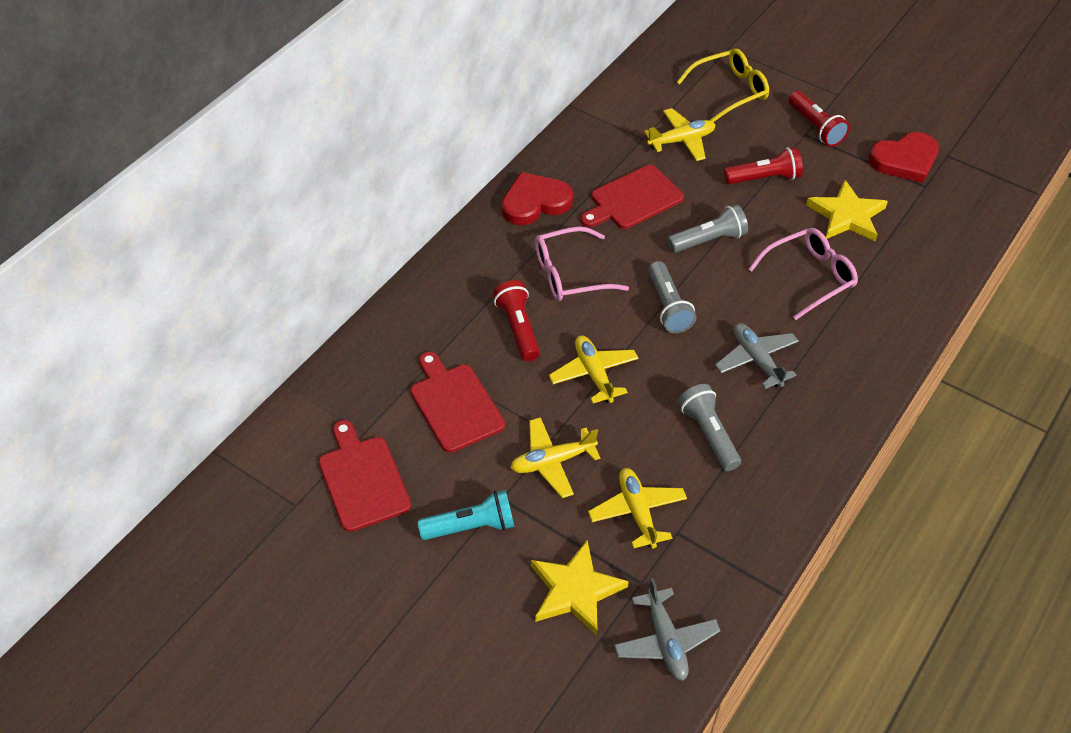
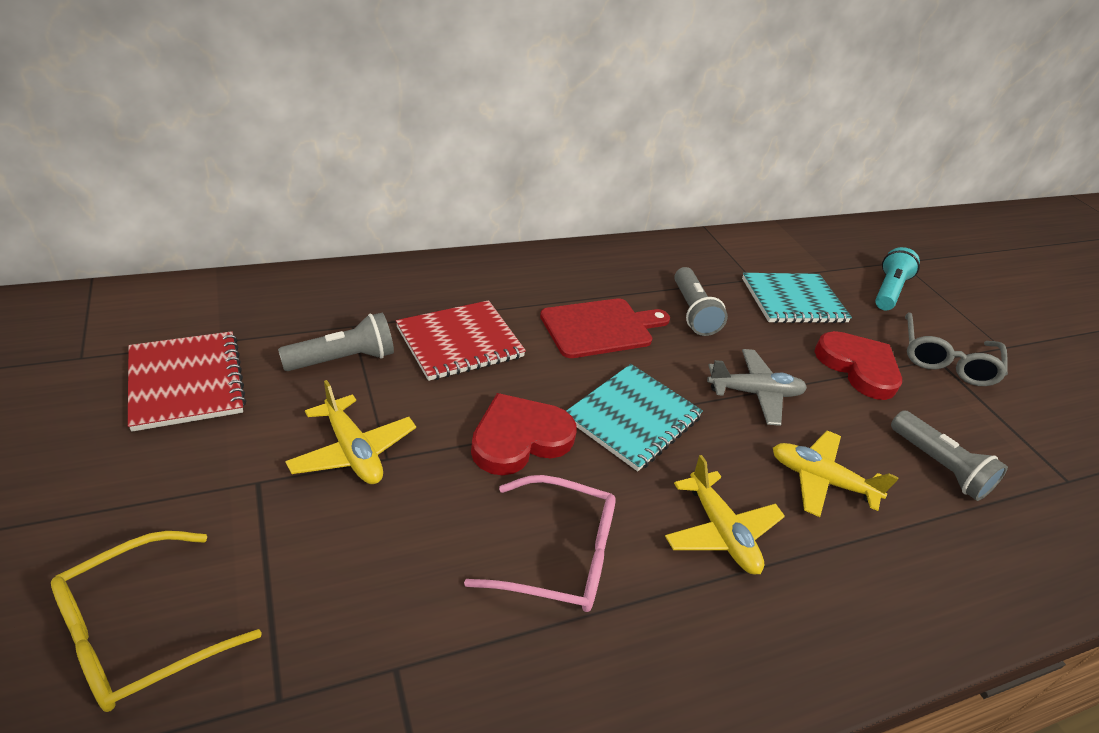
grey glasses: 0 -> 1
grey plane: 2 -> 1
pink glasses: 2 -> 1
red cutting board: 3 -> 1
red flashlight: 3 -> 0
red notebook: 0 -> 2
turquoise notebook: 0 -> 2
yellow plane: 4 -> 3
yellow star: 2 -> 0

